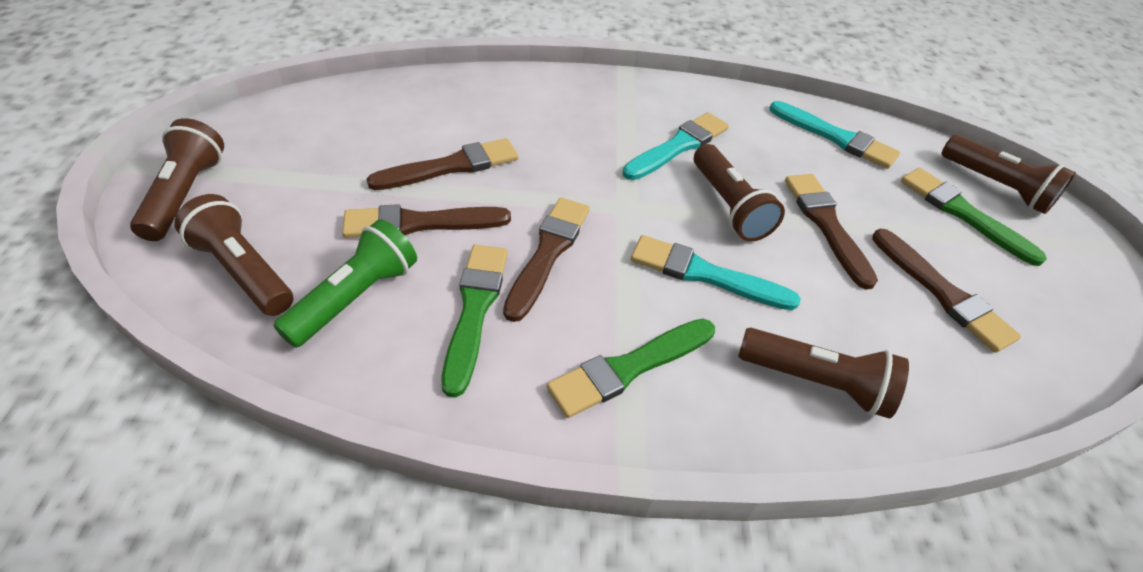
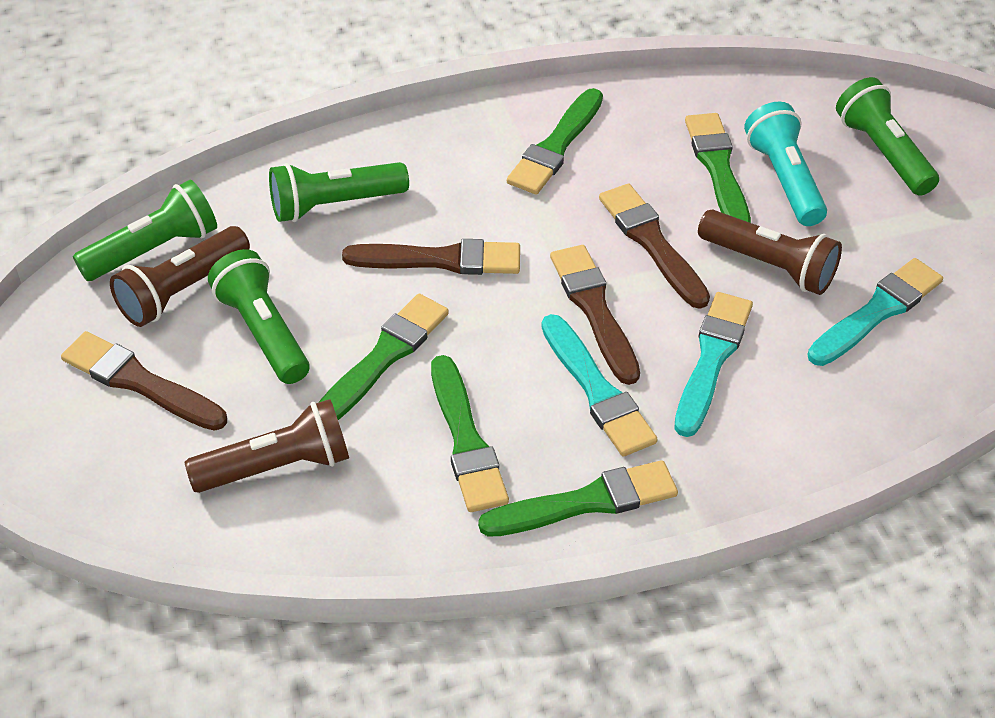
brown brush: 5 -> 4
brown flashlight: 5 -> 3
green brush: 3 -> 5
green flashlight: 1 -> 4
turquoise flashlight: 0 -> 1

